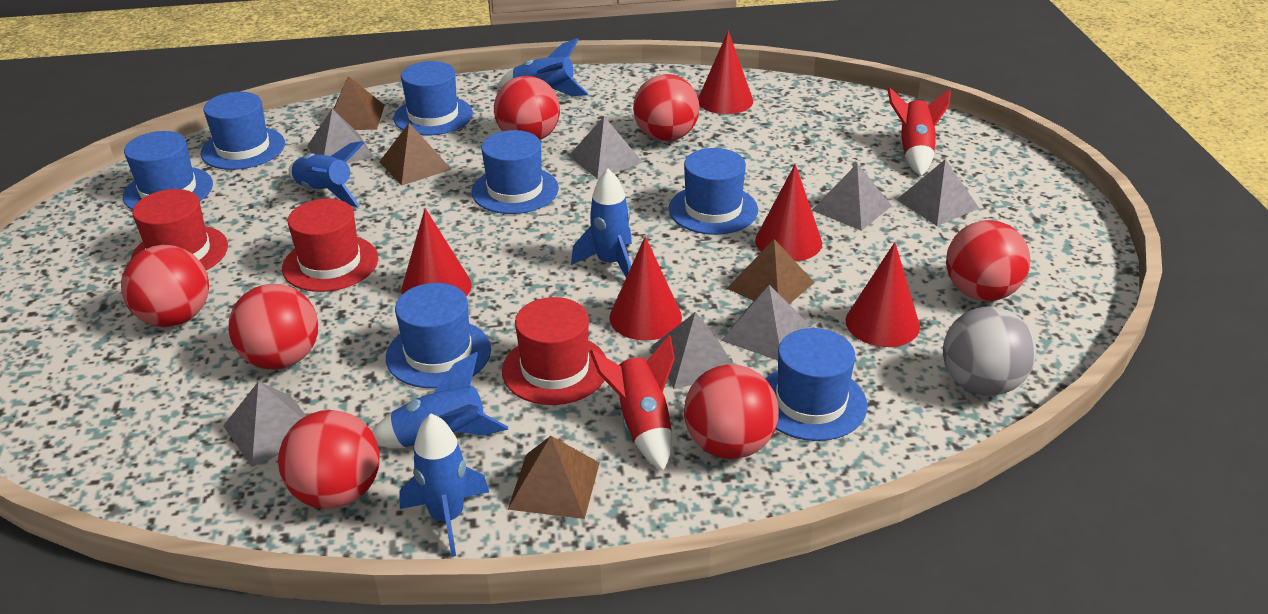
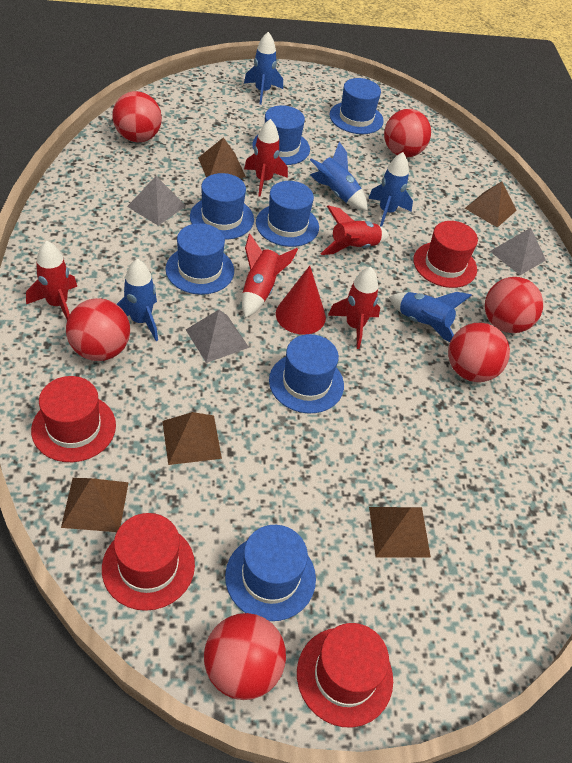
brown pyramid: 4 -> 5
grey ball: 1 -> 0
grey pyramid: 7 -> 3
red ball: 7 -> 6
red cone: 5 -> 1
red hat: 3 -> 4
red rocket: 2 -> 5

